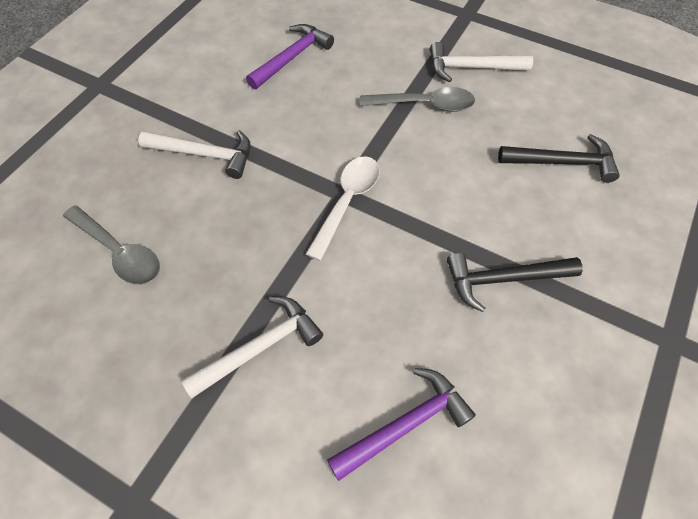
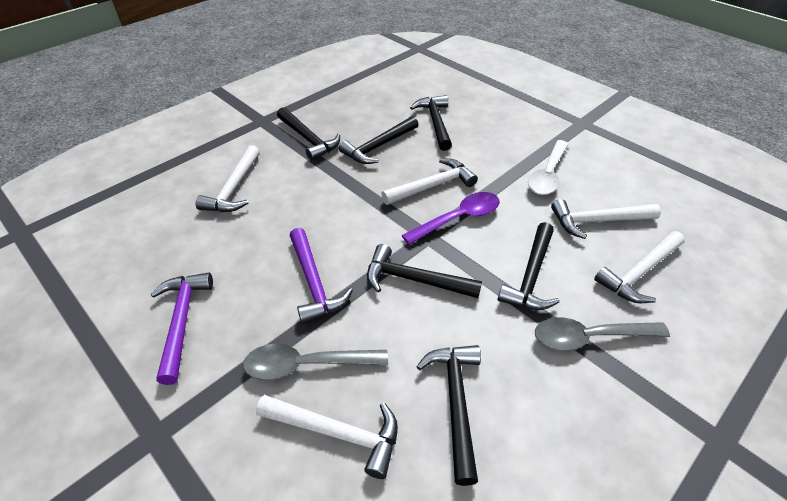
black hammer: 2 -> 6
purple spoon: 0 -> 1
white hammer: 3 -> 5

